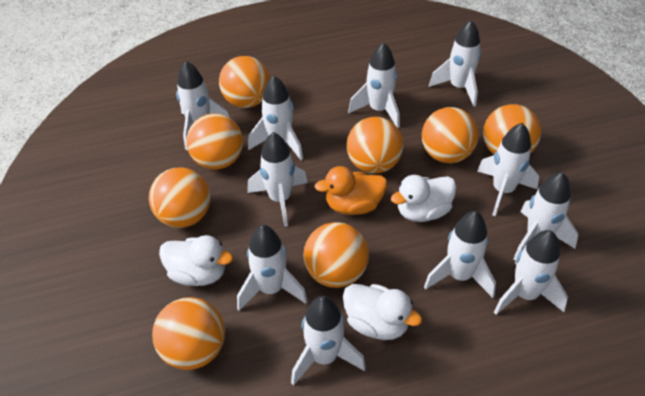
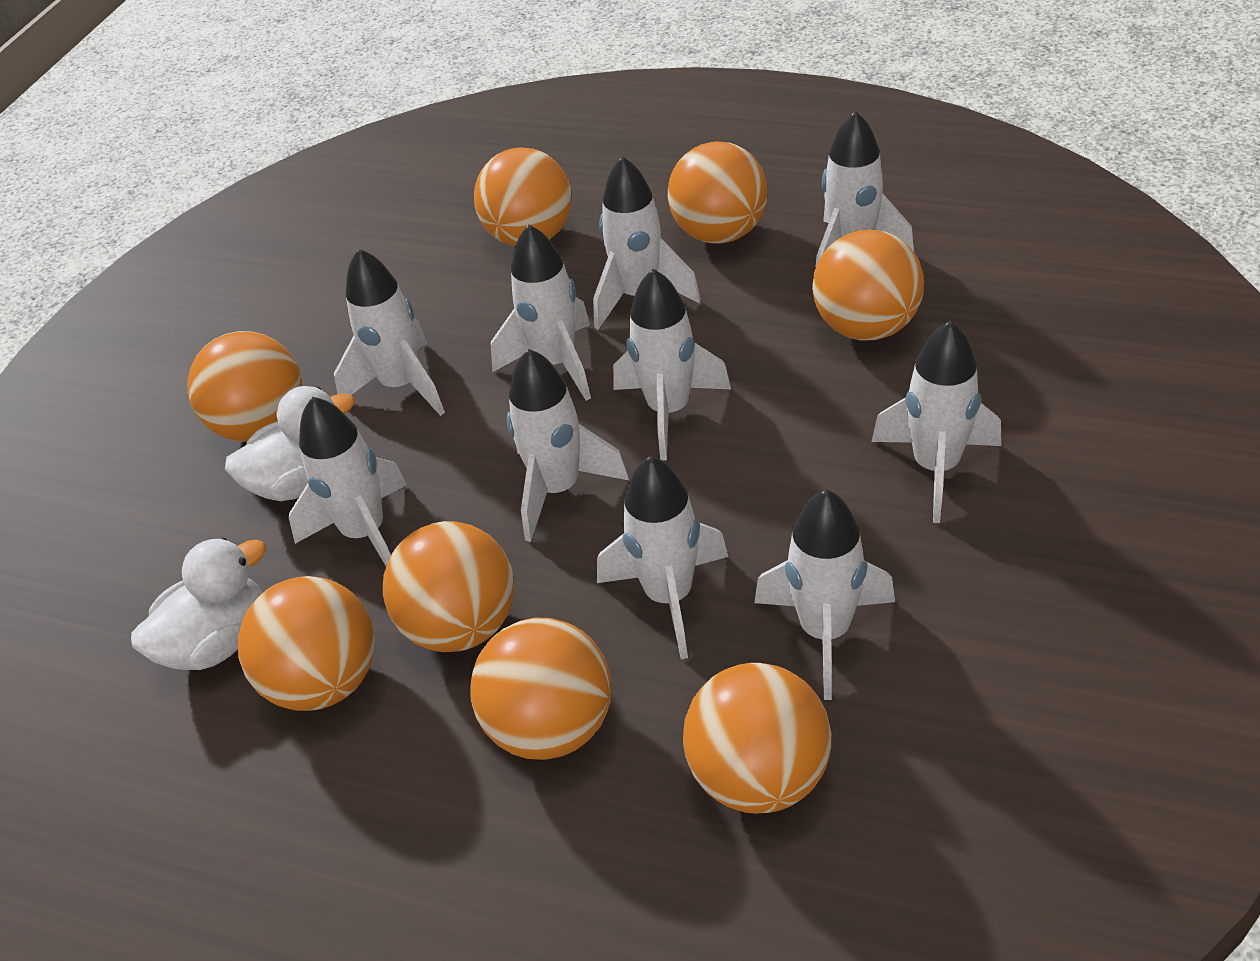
orange duck: 1 -> 0
white duck: 3 -> 2
white rocket: 11 -> 10

